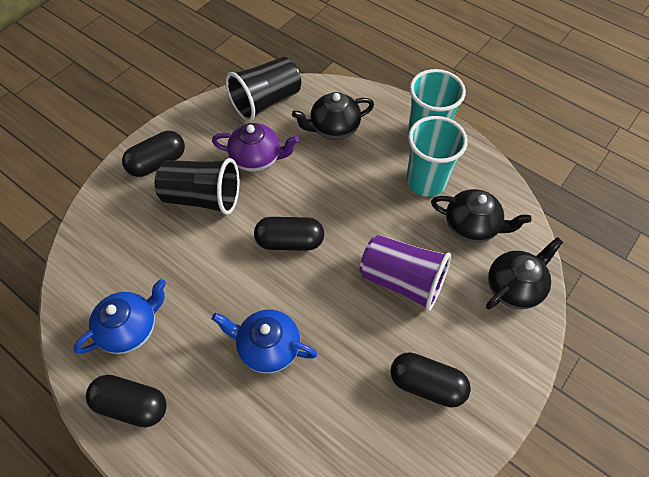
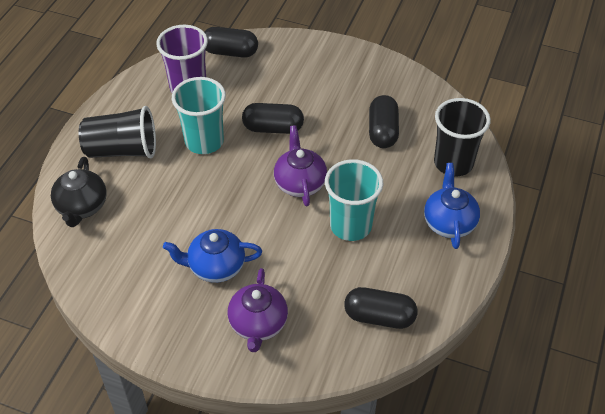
black teapot: 3 -> 1
purple teapot: 1 -> 2

